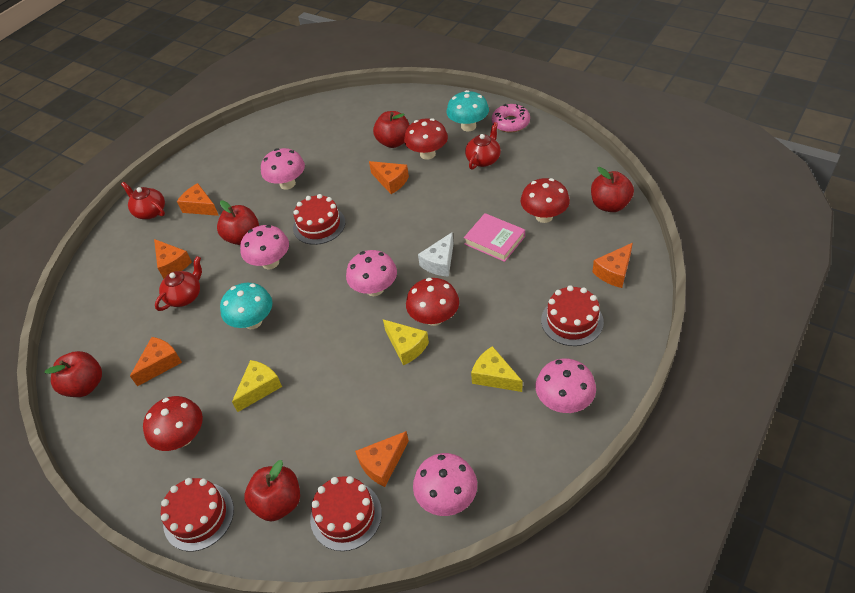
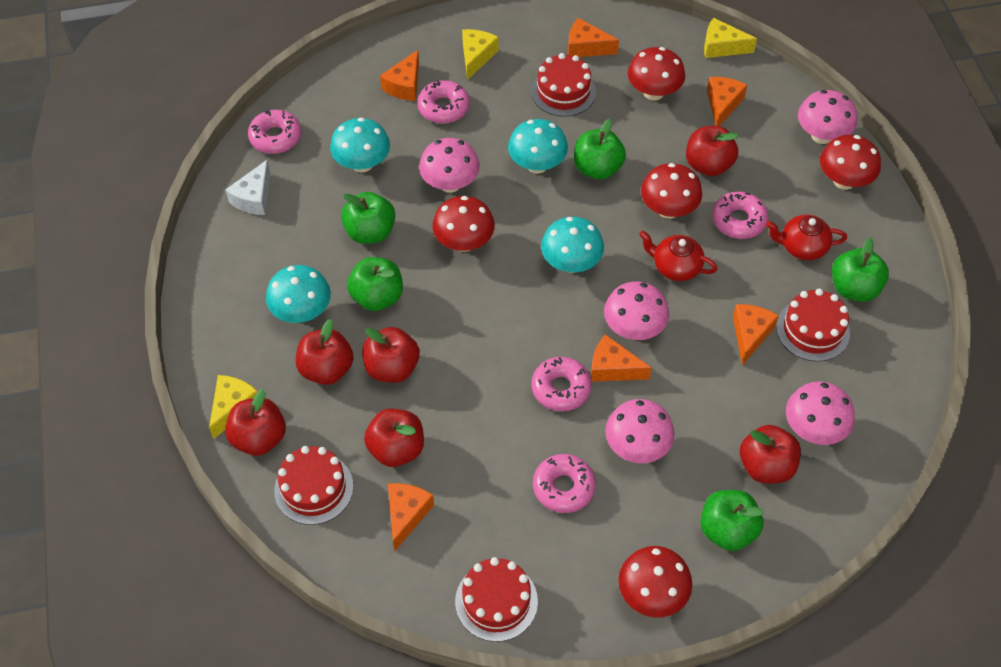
green apple: 0 -> 5
pink book: 1 -> 0
pink donut: 1 -> 5
red apple: 5 -> 6
red mushroom: 4 -> 5
red teapot: 3 -> 2
turquoise mushroom: 2 -> 4

